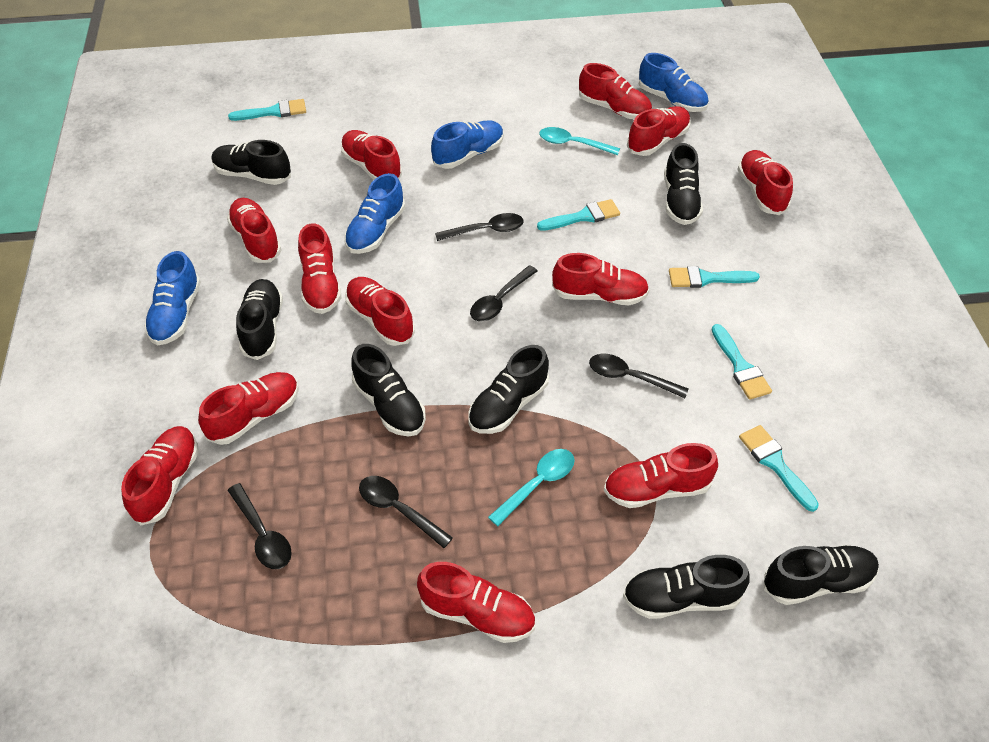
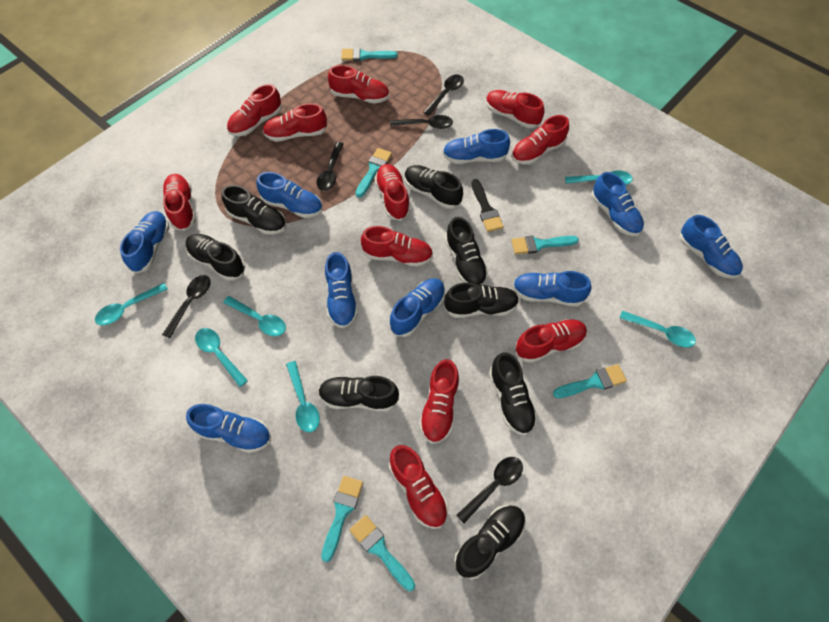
black brush: 0 -> 1
black shoe: 7 -> 8
blue shoe: 4 -> 9
red shoe: 12 -> 11
turquoise brush: 5 -> 6
turquoise spoon: 2 -> 6

